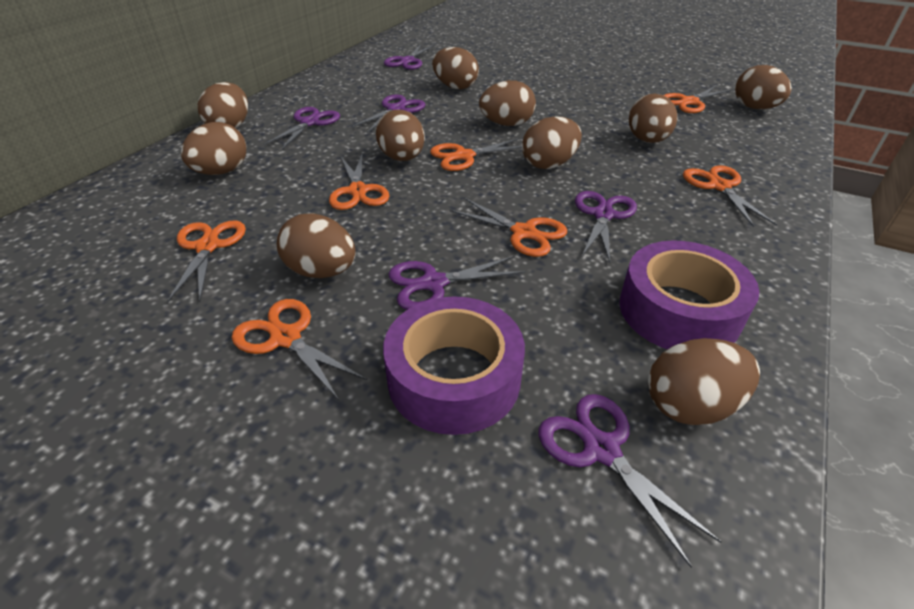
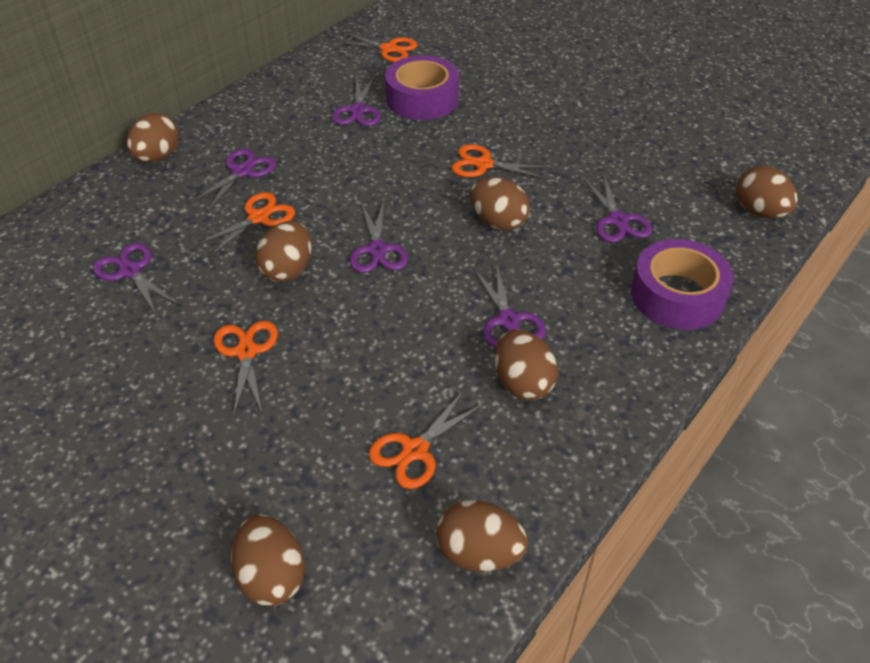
brown egg: 10 -> 7
orange scissors: 7 -> 5

